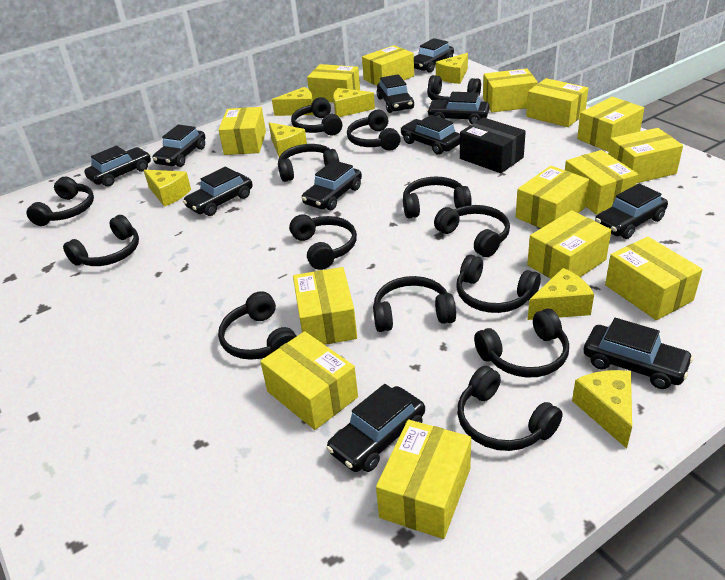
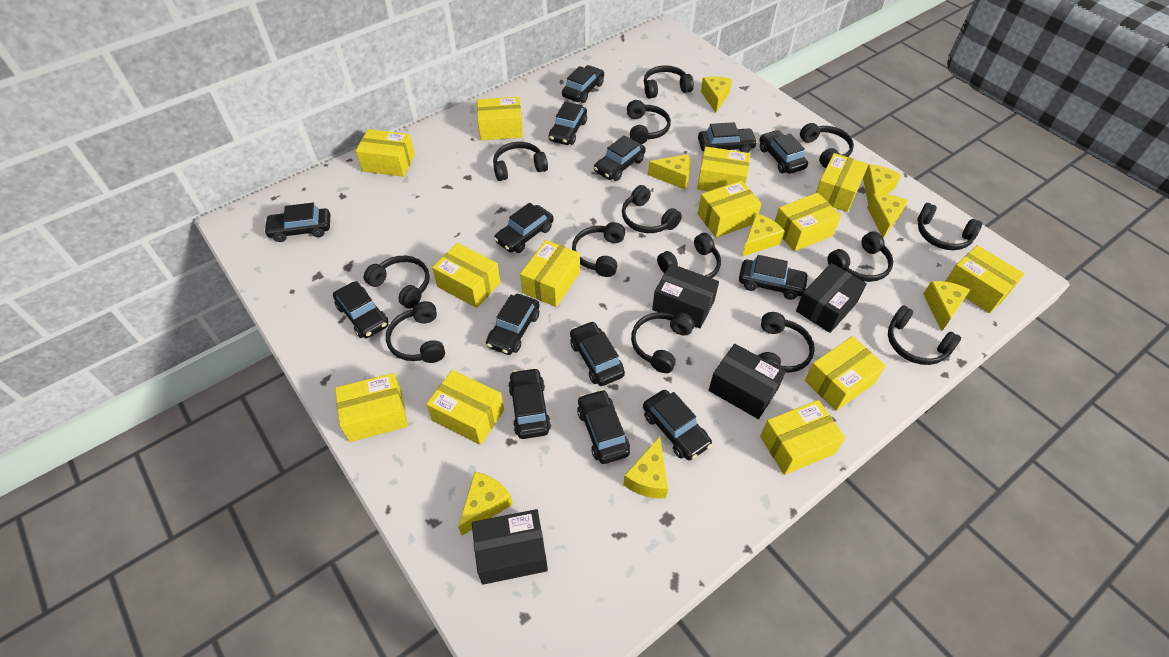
black box: 1 -> 4
black car: 11 -> 14
yellow box: 14 -> 13
yellow cheese: 7 -> 8

